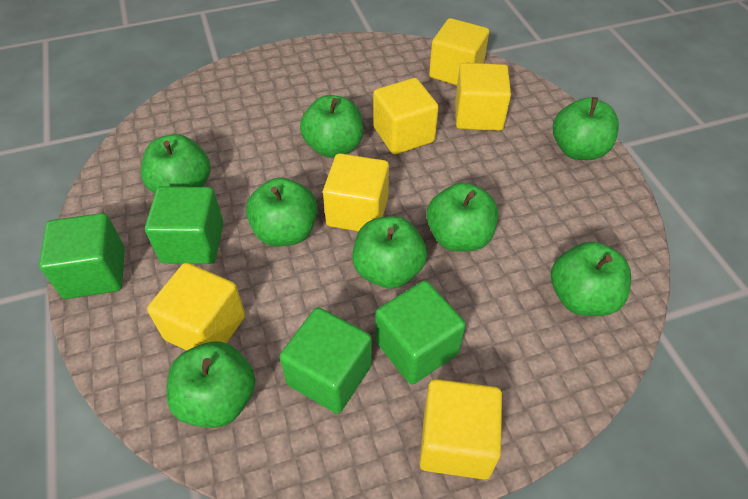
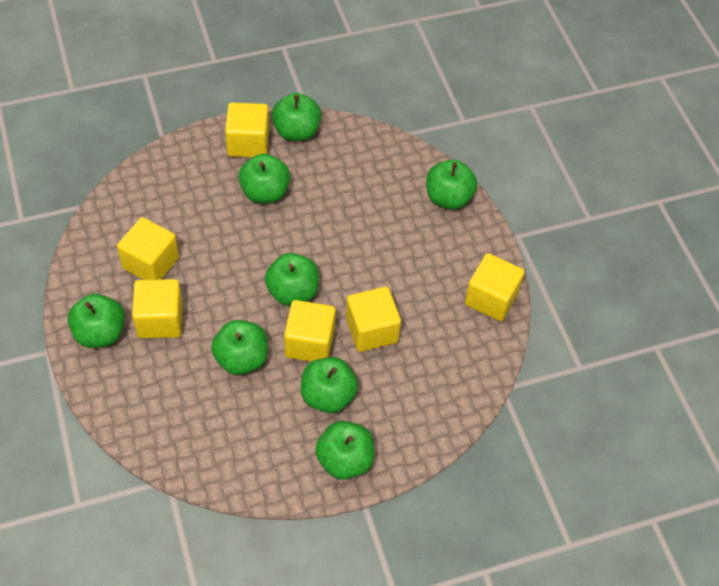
green cube: 4 -> 0

